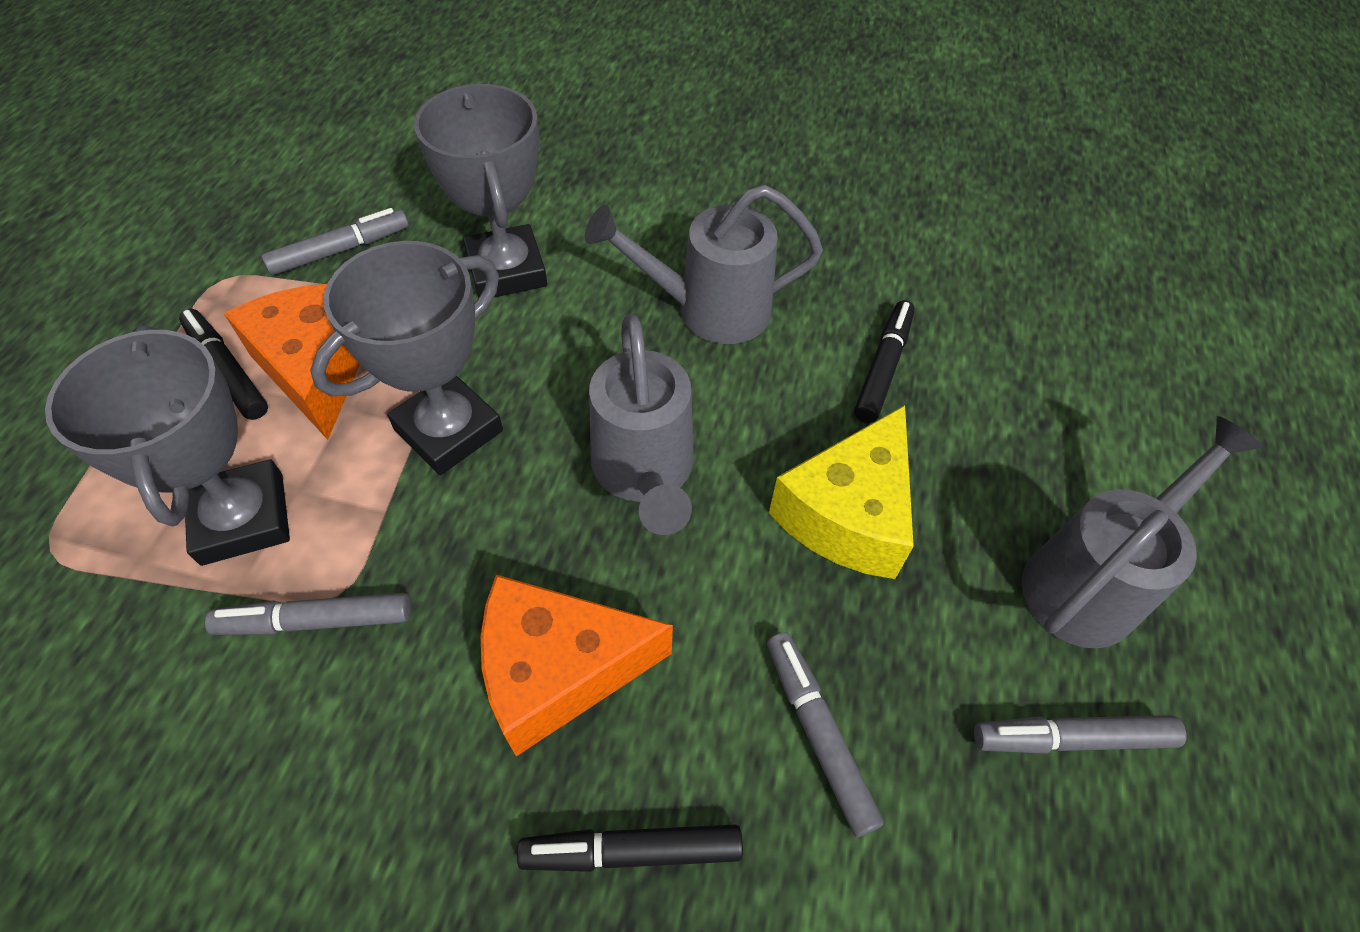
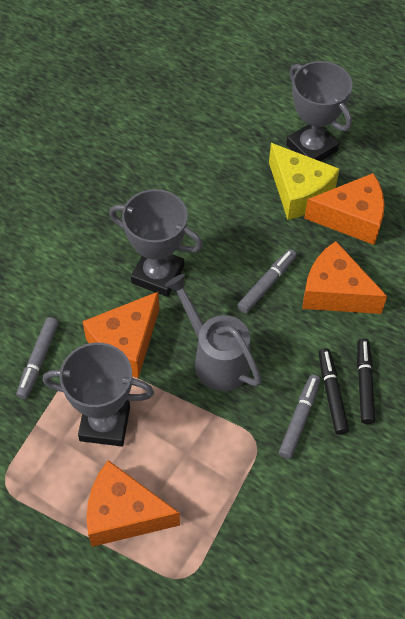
black marker: 3 -> 2
grey marker: 4 -> 3
grey watering can: 3 -> 1
orange cheese: 2 -> 4

